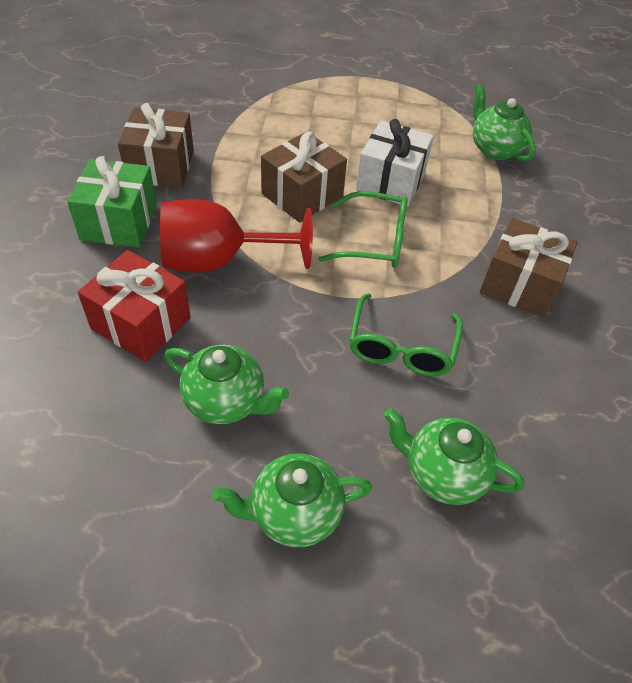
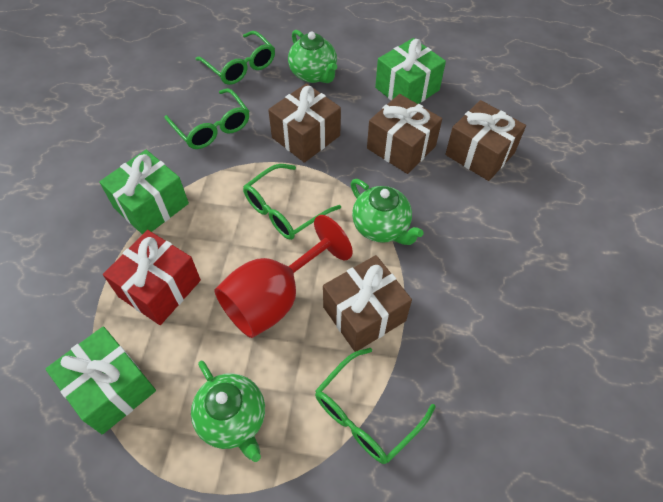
brown gift: 3 -> 4
green gift: 1 -> 3
green glasses: 2 -> 4
green teapot: 4 -> 3
white gift: 1 -> 0

